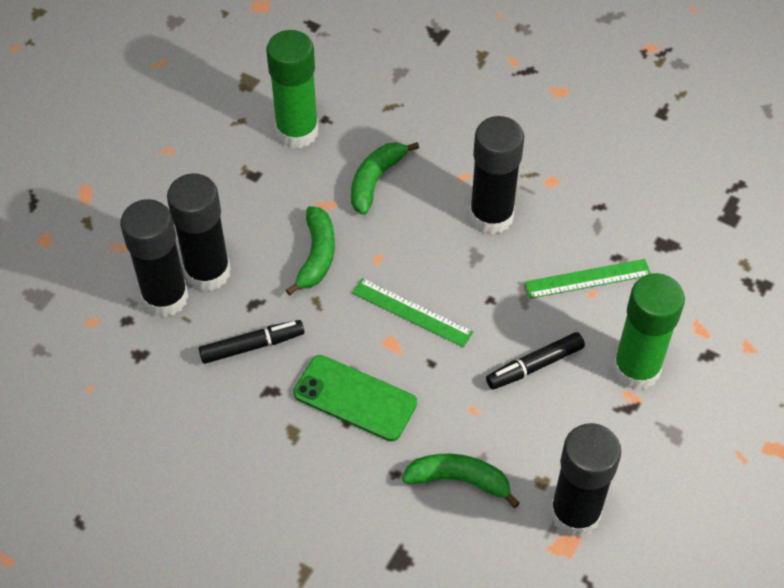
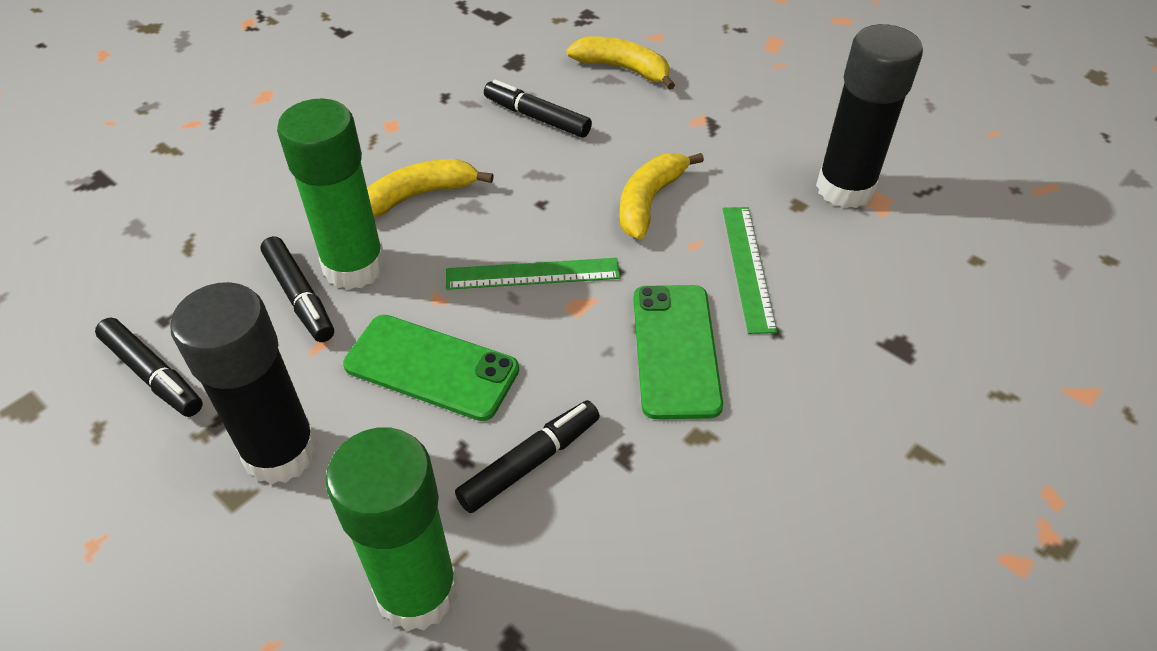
black glue stick: 4 -> 2
black marker: 2 -> 4
green banana: 3 -> 0
green phone: 1 -> 2
yellow banana: 0 -> 3

